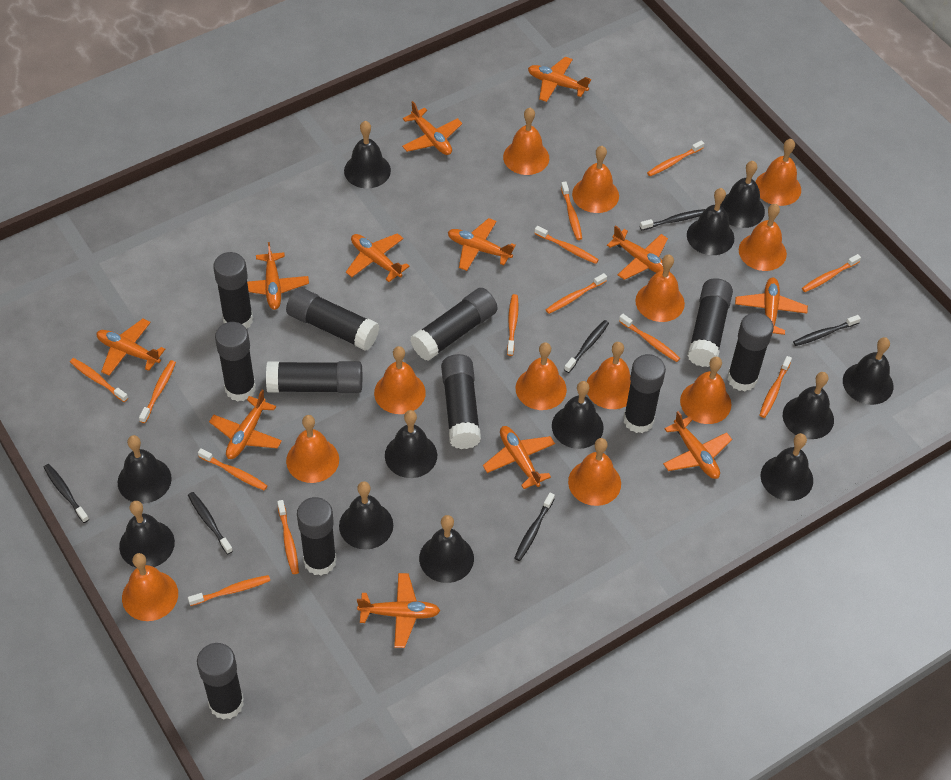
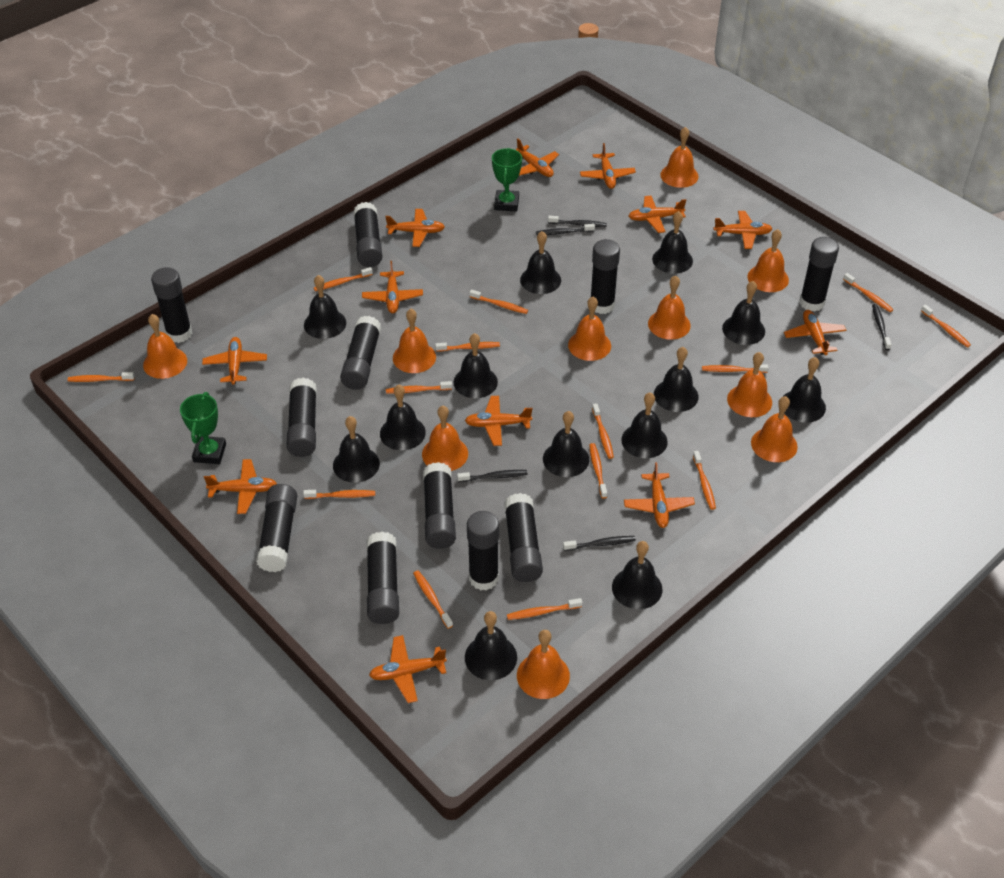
black bell: 12 -> 13
black toothbrush: 6 -> 5
green trophy: 0 -> 2
orange bell: 12 -> 10
orange toothbrush: 13 -> 14

